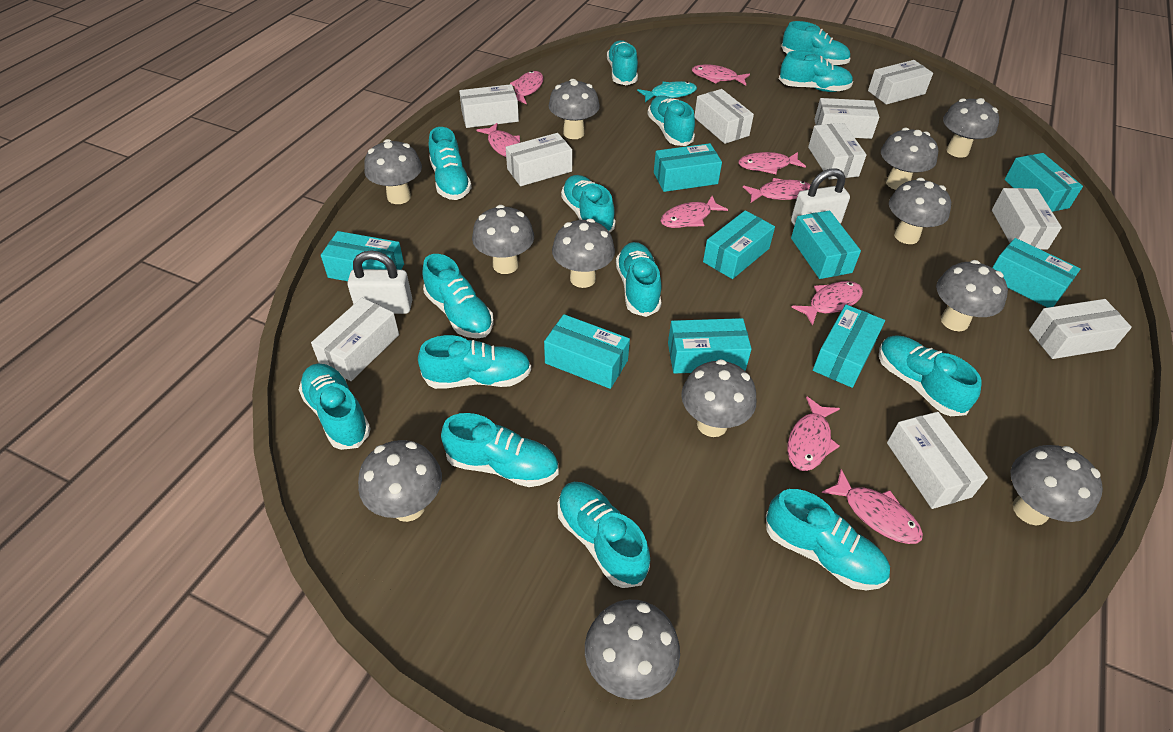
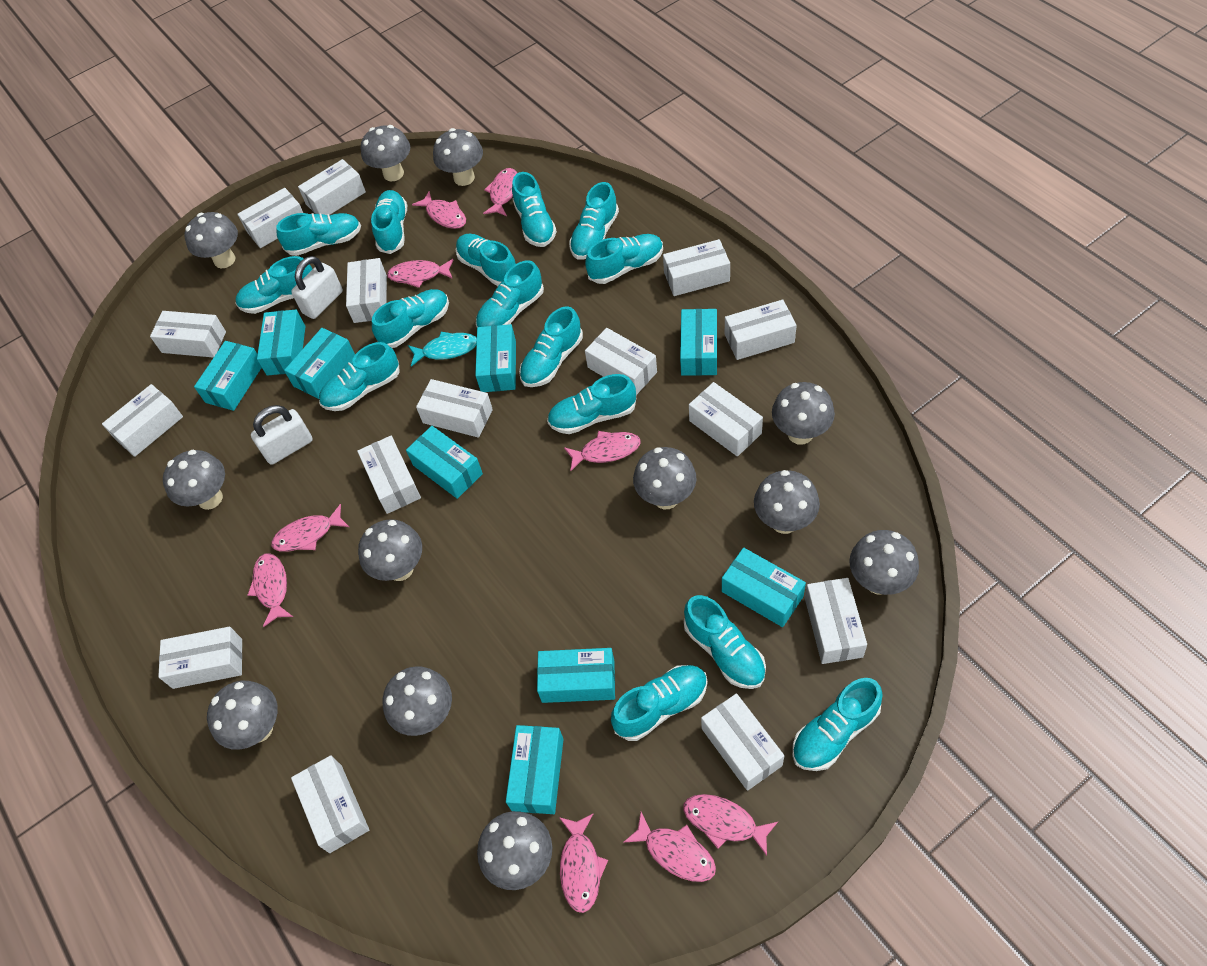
turquoise shoe: 14 -> 15
white box: 10 -> 15

